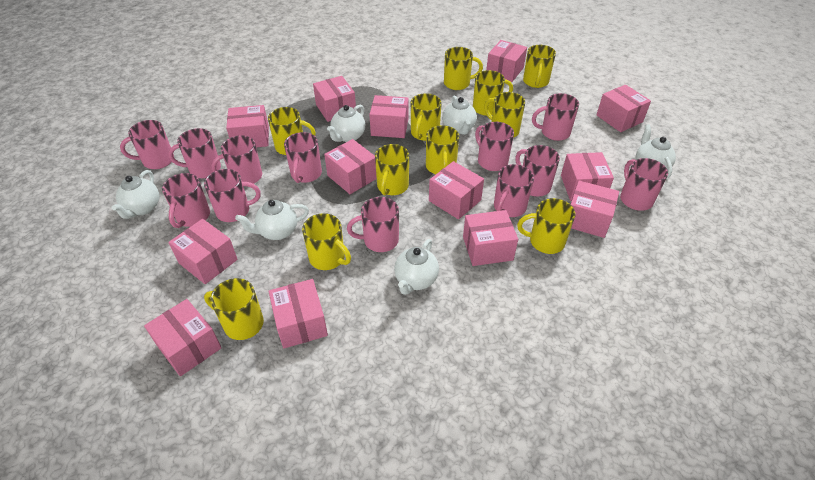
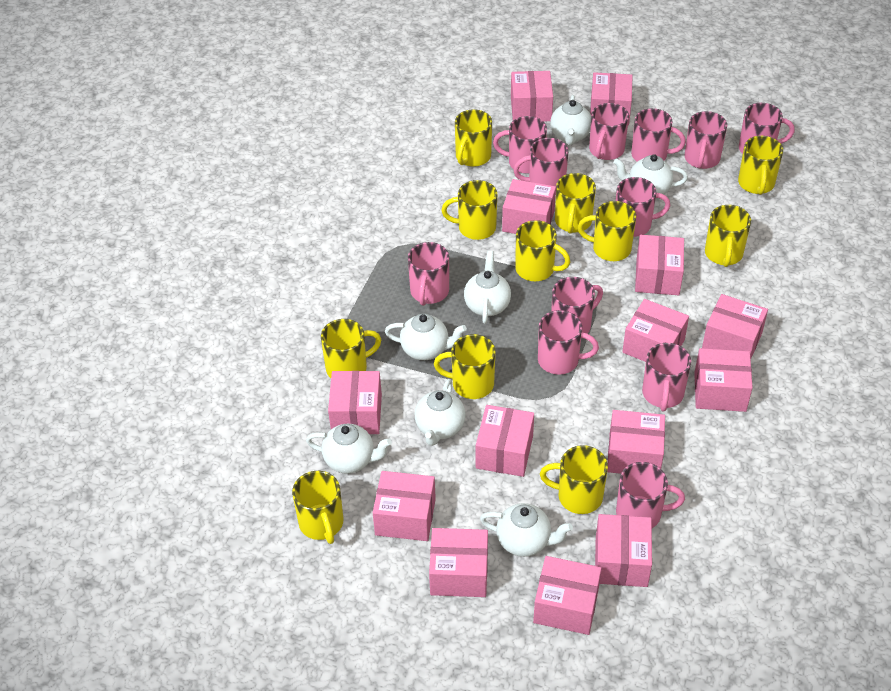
pink box: 13 -> 14
white teapot: 6 -> 7

